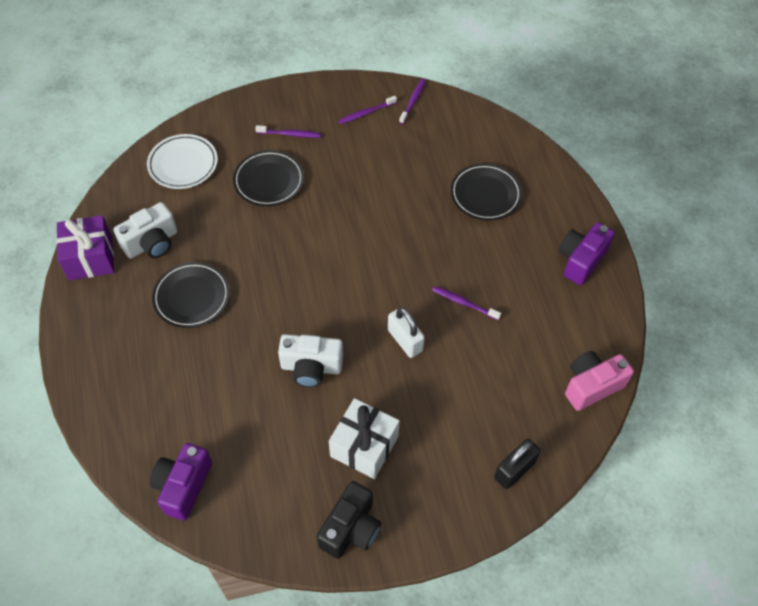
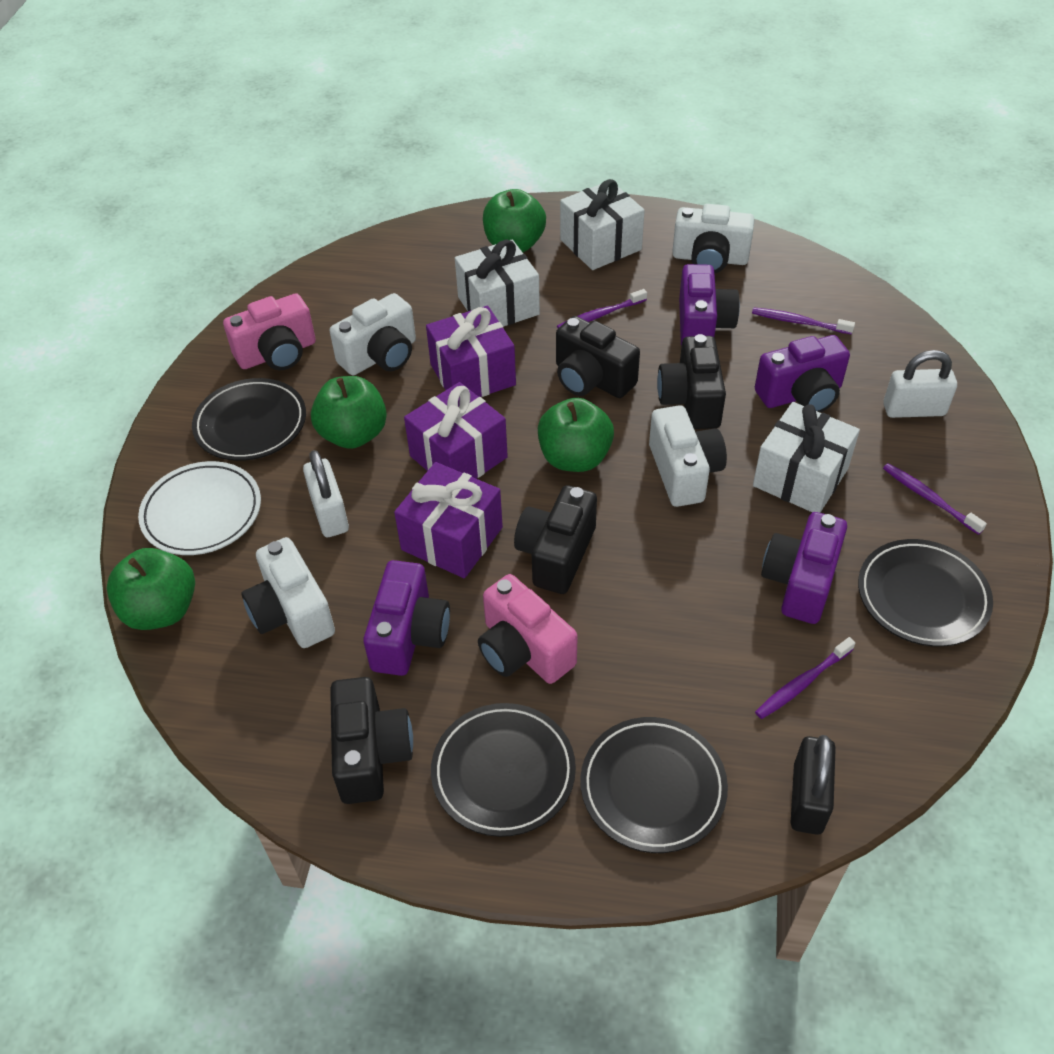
black camera: 1 -> 4
black plate: 3 -> 4
green apple: 0 -> 4
pink camera: 1 -> 2
purple camera: 2 -> 4
purple gift: 1 -> 3
white camera: 2 -> 4
white gift: 1 -> 3
white padlock: 1 -> 2

